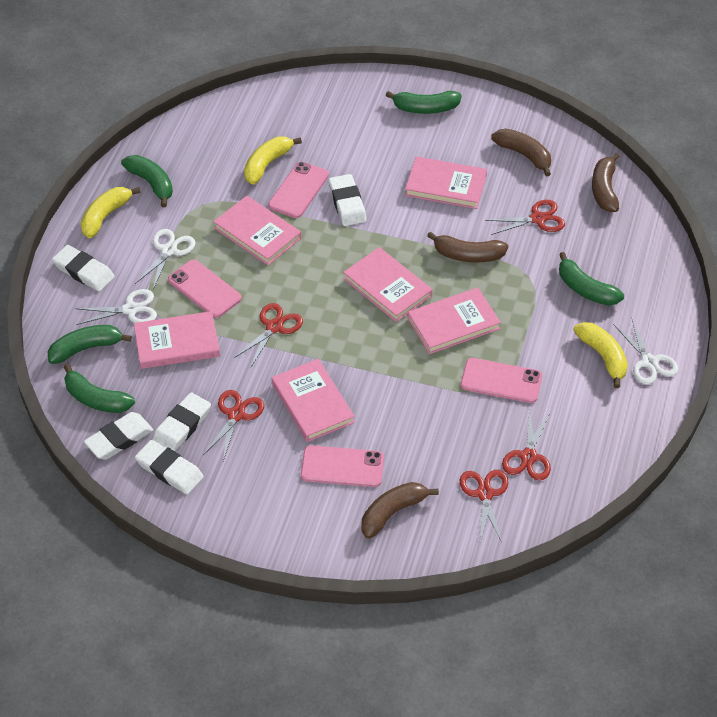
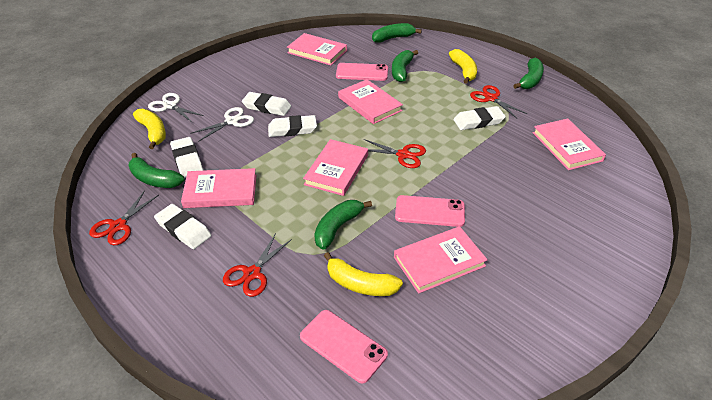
brown banana: 4 -> 0
pink phone: 4 -> 3
red scissors: 5 -> 4
white scissors: 3 -> 2

